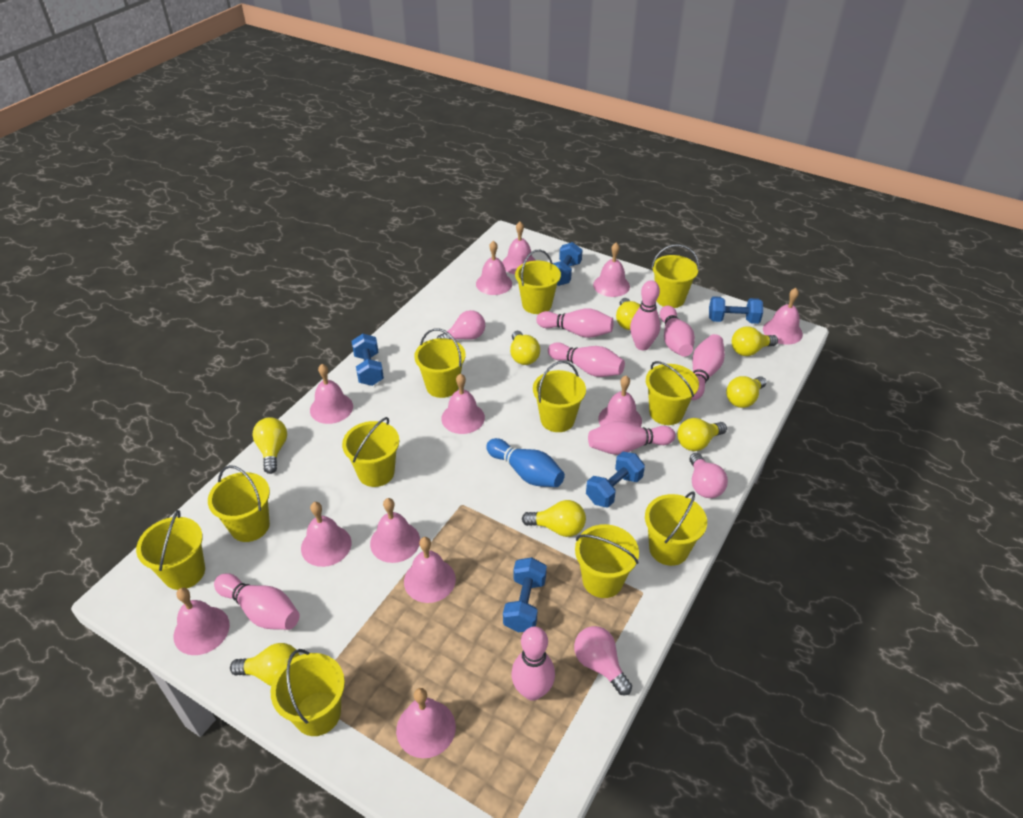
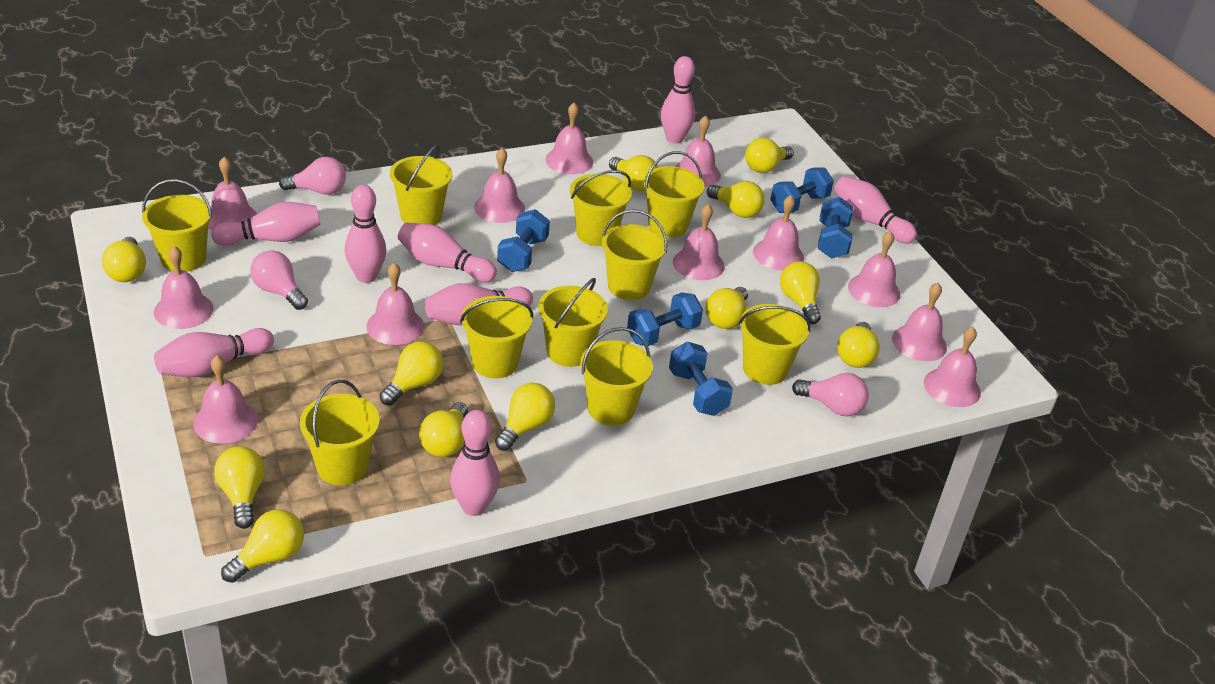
blue bowling pin: 1 -> 0
yellow bucket: 11 -> 10
yellow light bulb: 8 -> 12

